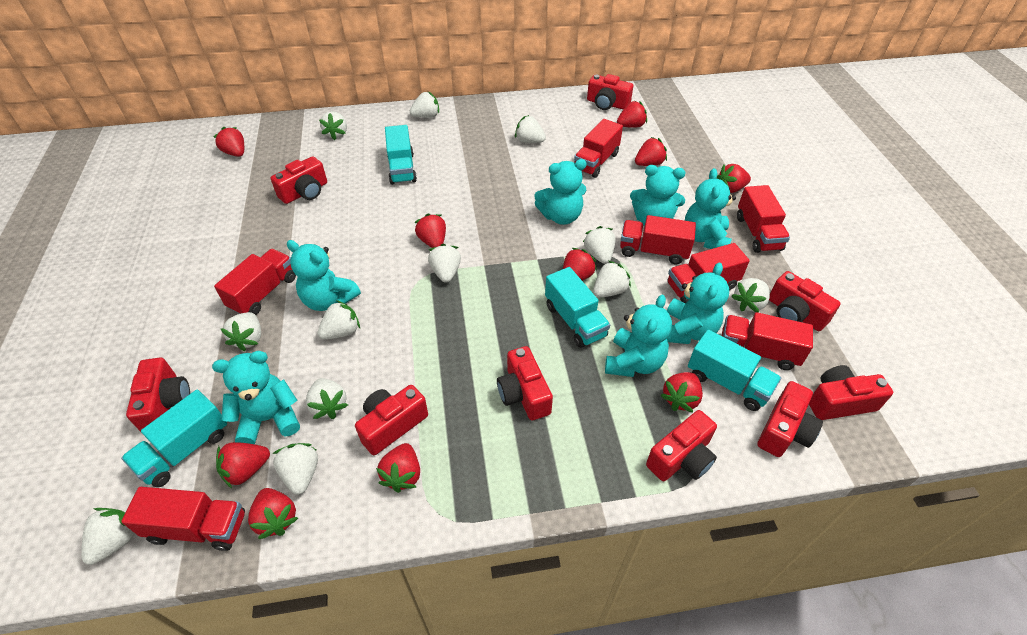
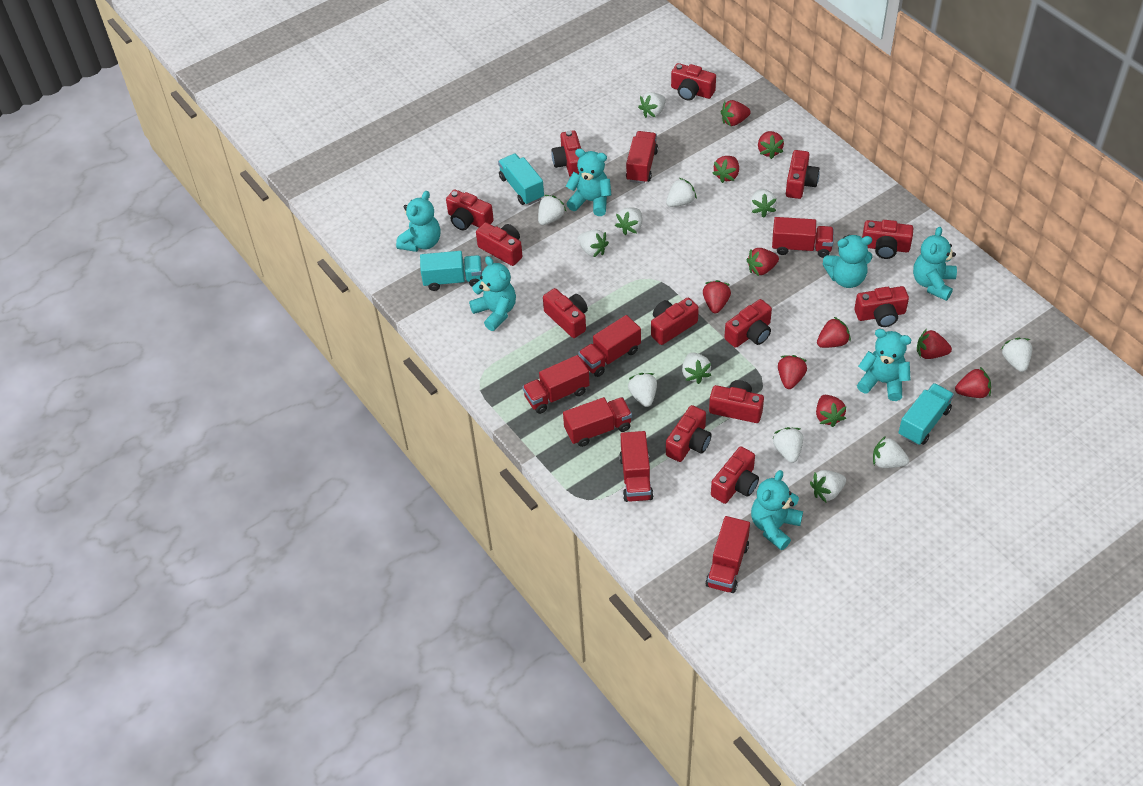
red camera: 9 -> 13
turquoise truck: 4 -> 3

